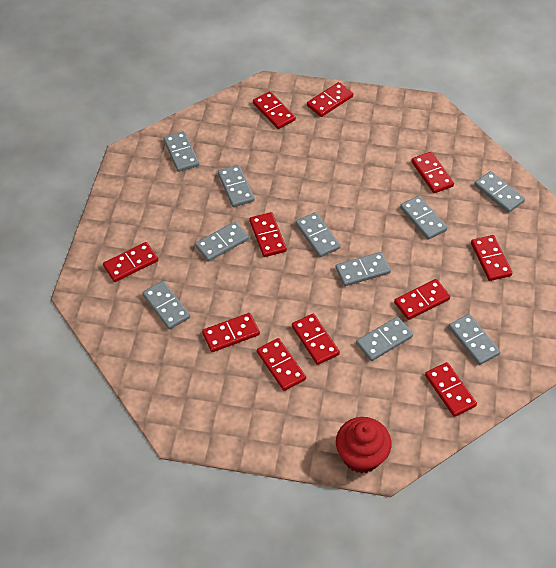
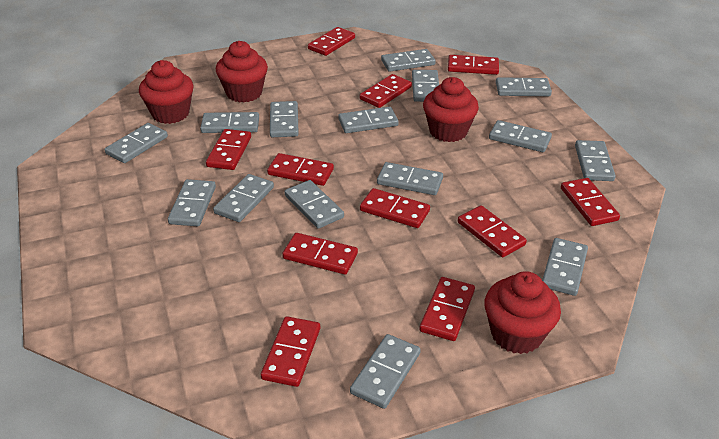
grey domino: 10 -> 15
red cupcake: 1 -> 4

